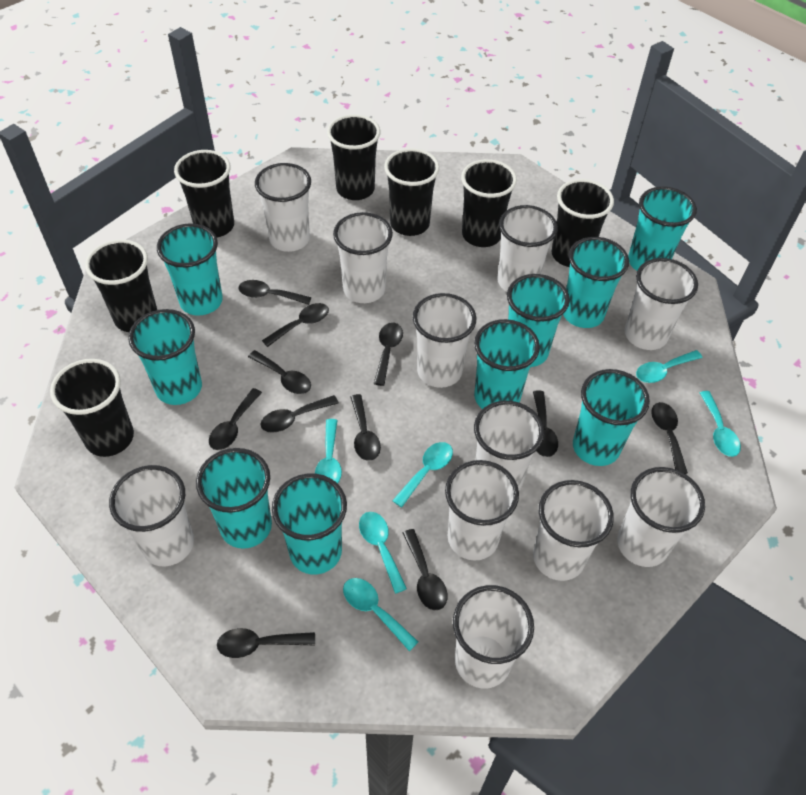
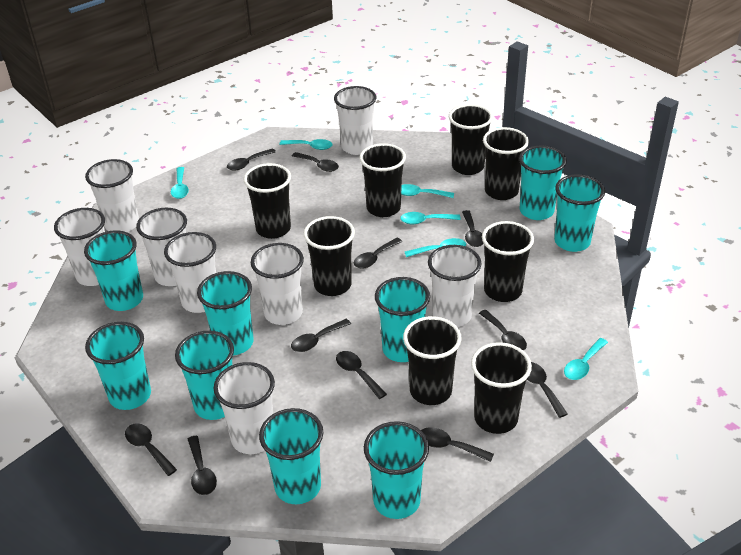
black cup: 7 -> 8
white cup: 11 -> 8

